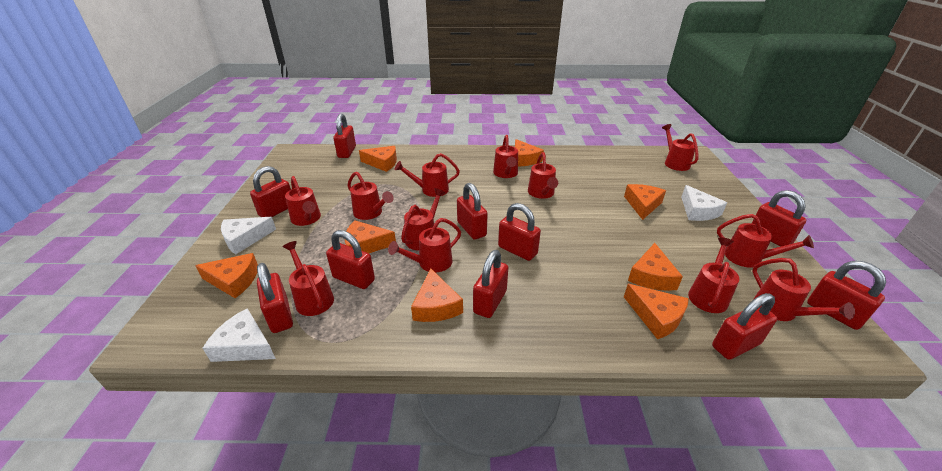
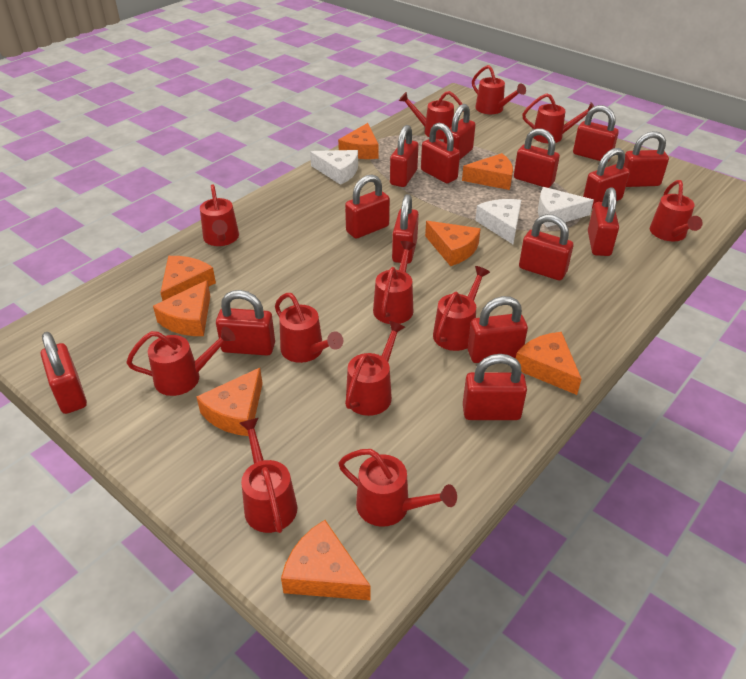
red padlock: 10 -> 15

